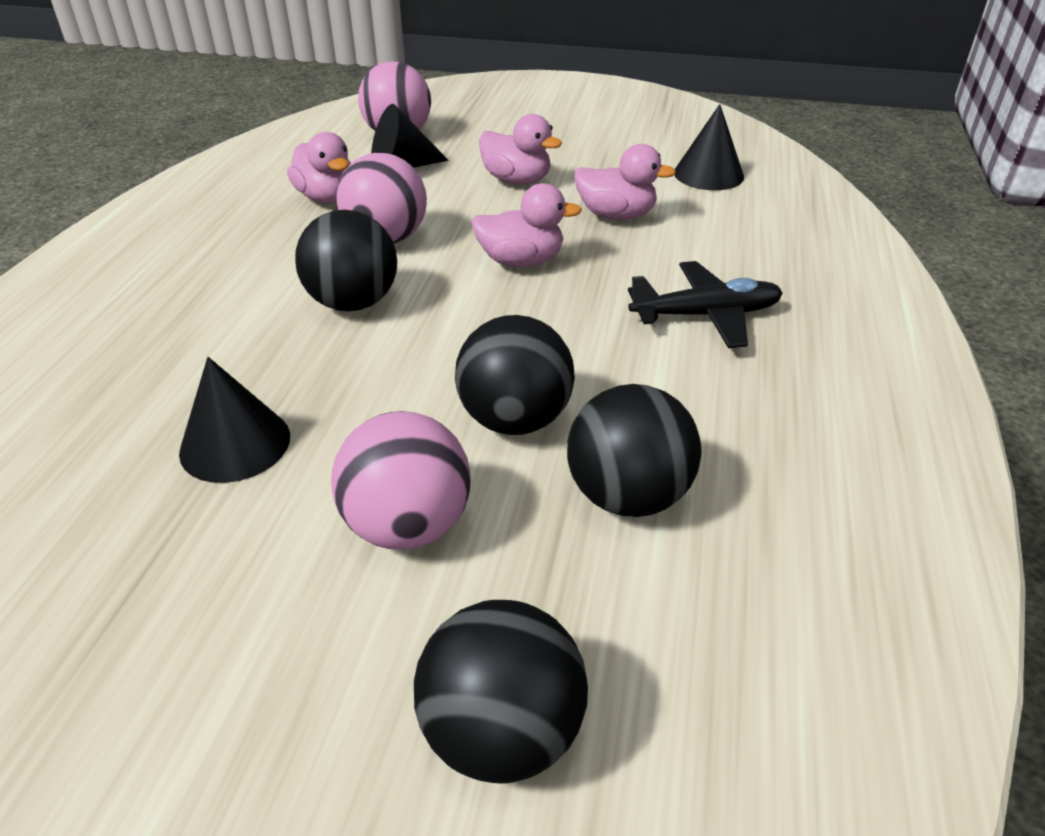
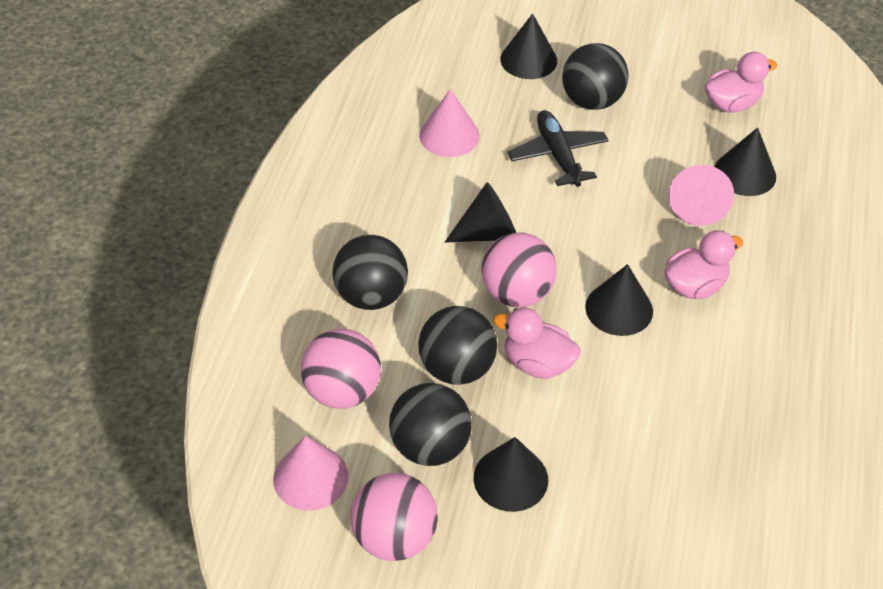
black cone: 3 -> 5
pink cone: 0 -> 3
pink duck: 4 -> 3

